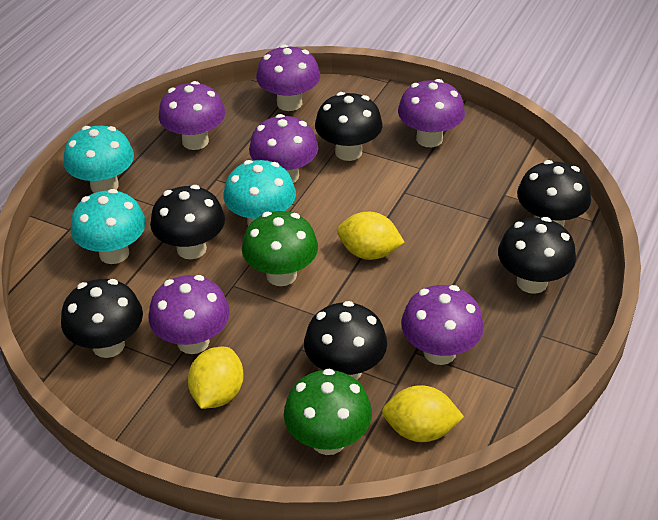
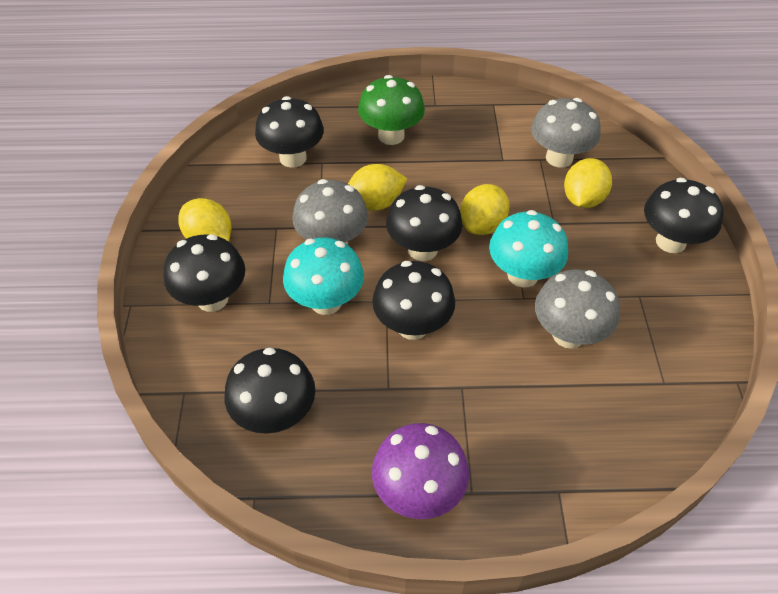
green mushroom: 2 -> 1
grey mushroom: 0 -> 3
purple mushroom: 6 -> 1
turquoise mushroom: 3 -> 2
yellow lemon: 3 -> 4

